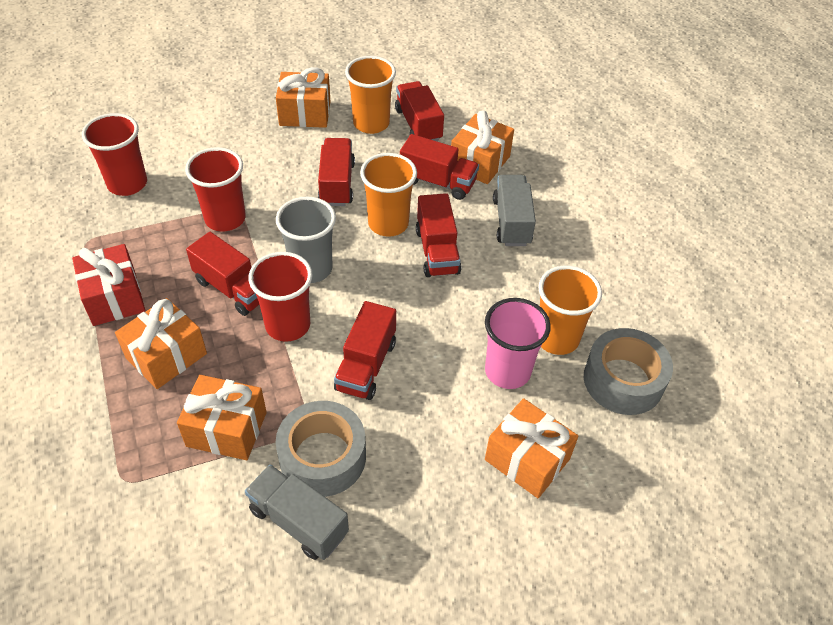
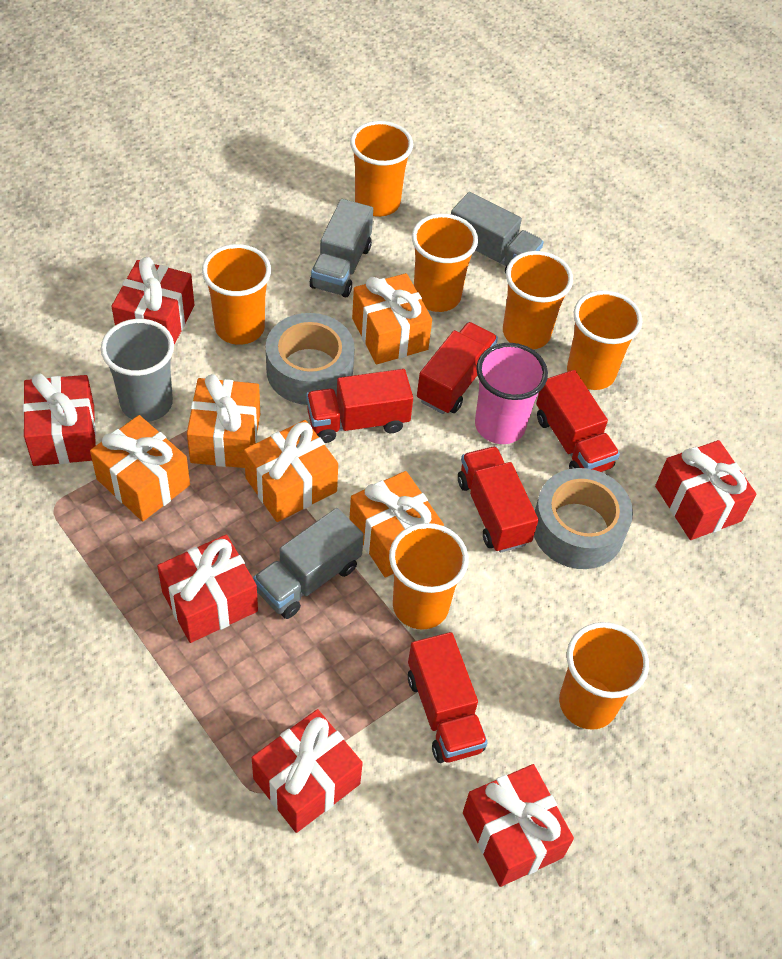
grey truck: 2 -> 3
orange cup: 3 -> 7
red cup: 3 -> 0
red gift: 1 -> 6
red truck: 6 -> 5

